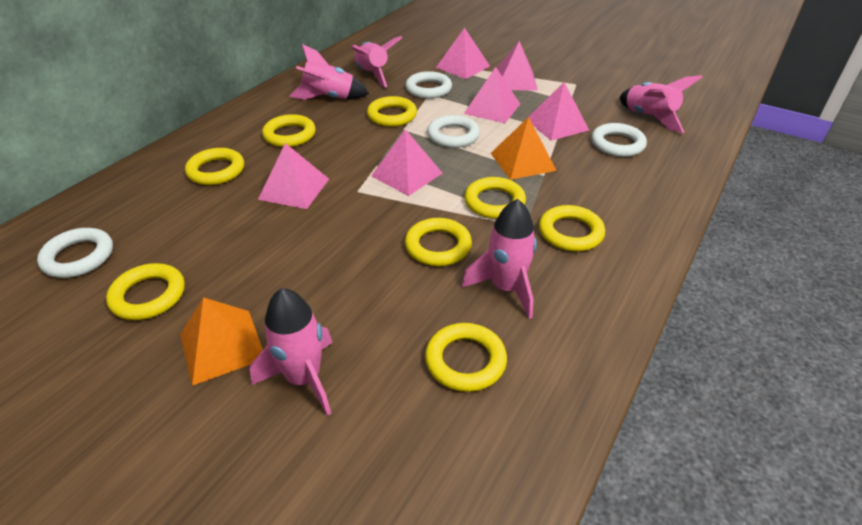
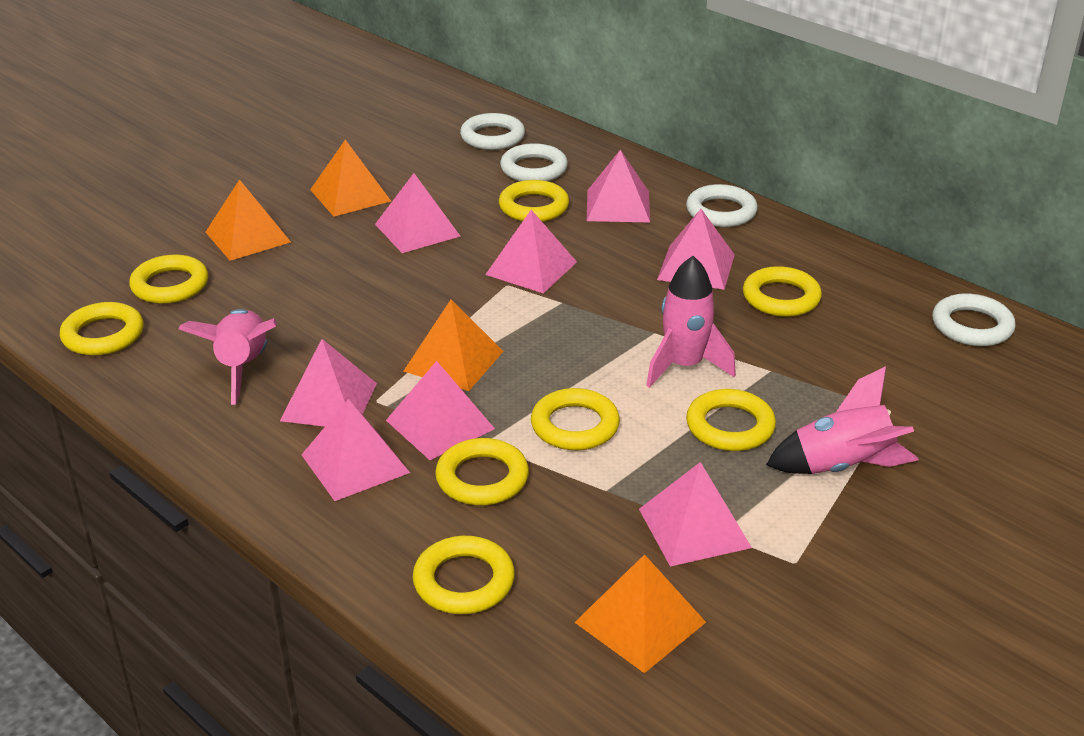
orange pyramid: 2 -> 4
pink pyramid: 6 -> 8
pink rocket: 5 -> 3

